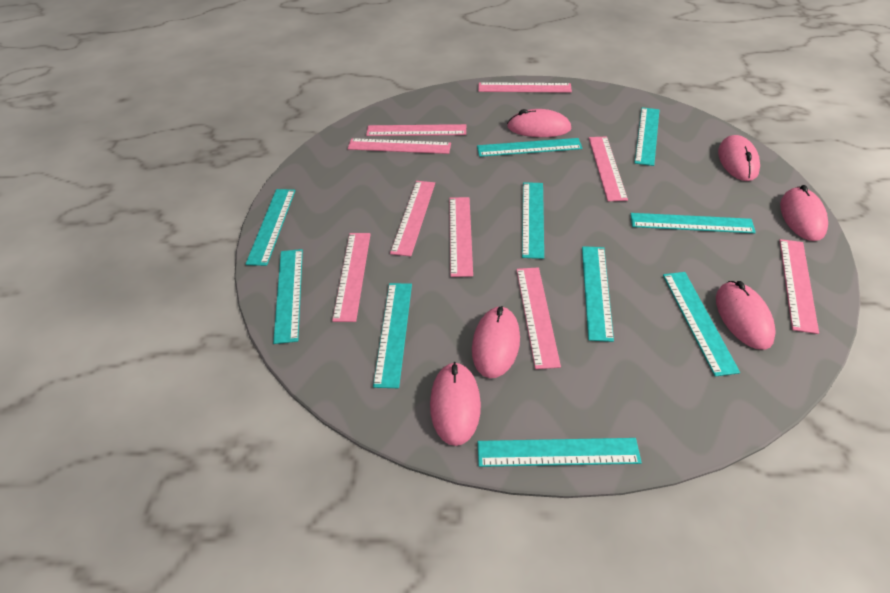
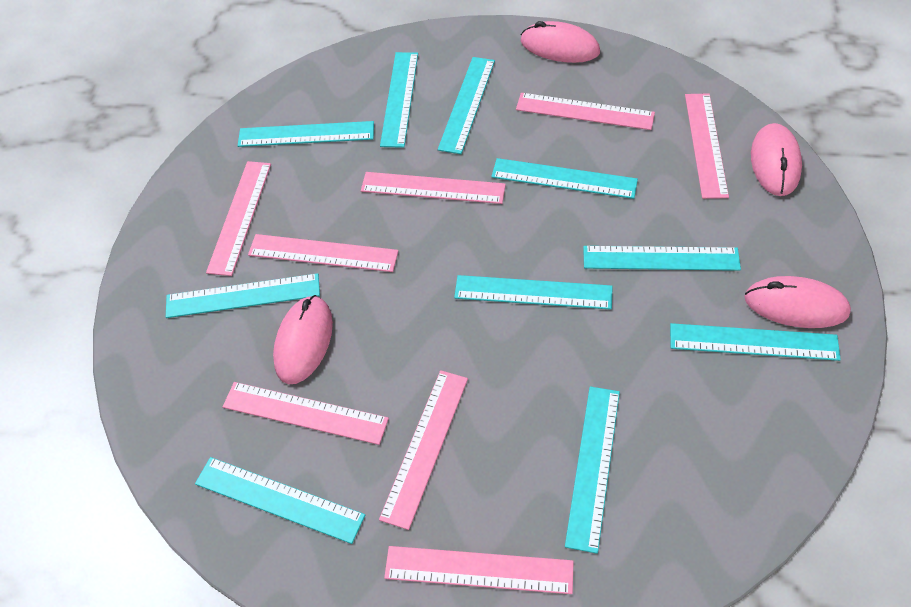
pink mouse: 6 -> 4
pink ruler: 9 -> 8

